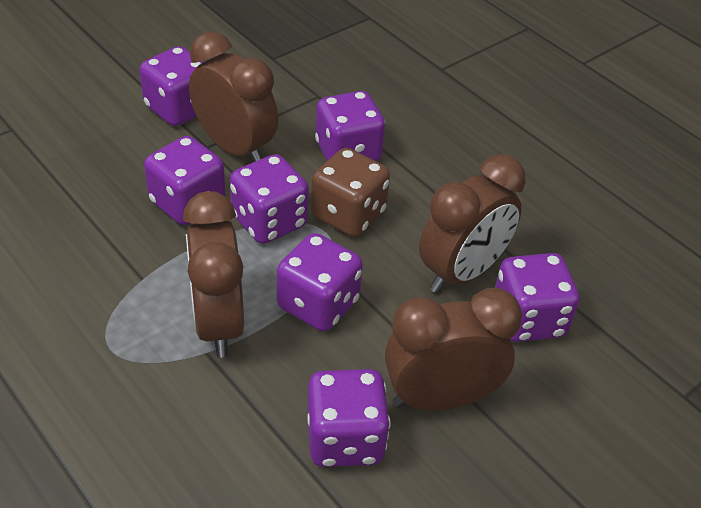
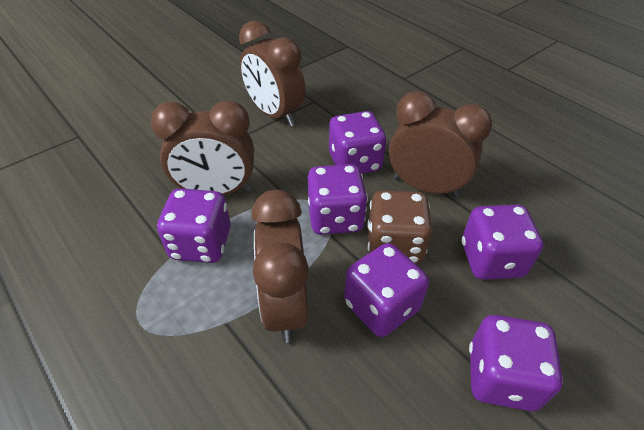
purple dice: 7 -> 6

